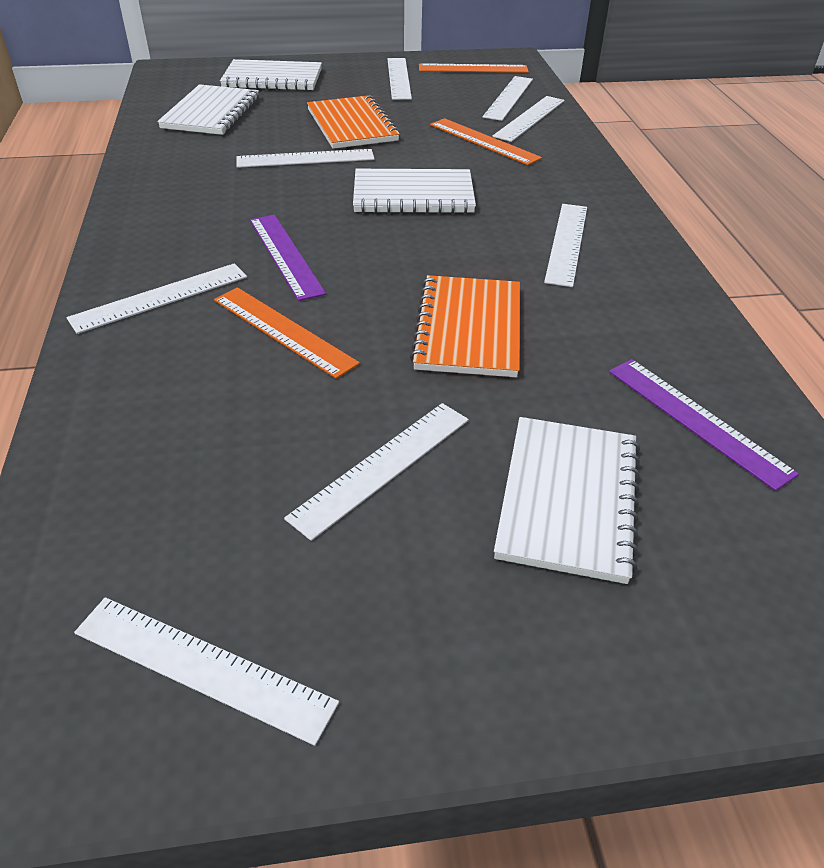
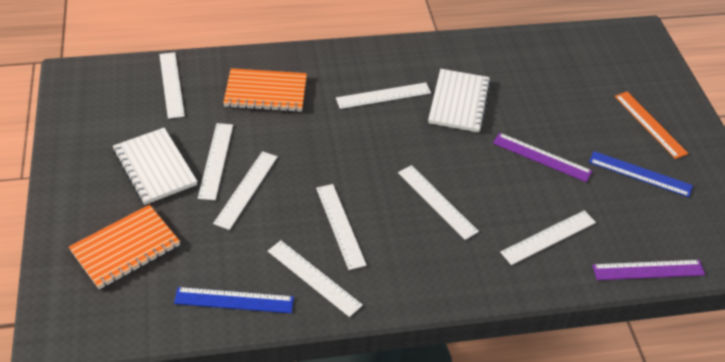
blue ruler: 0 -> 2
orange ruler: 3 -> 1
white notebook: 4 -> 2

